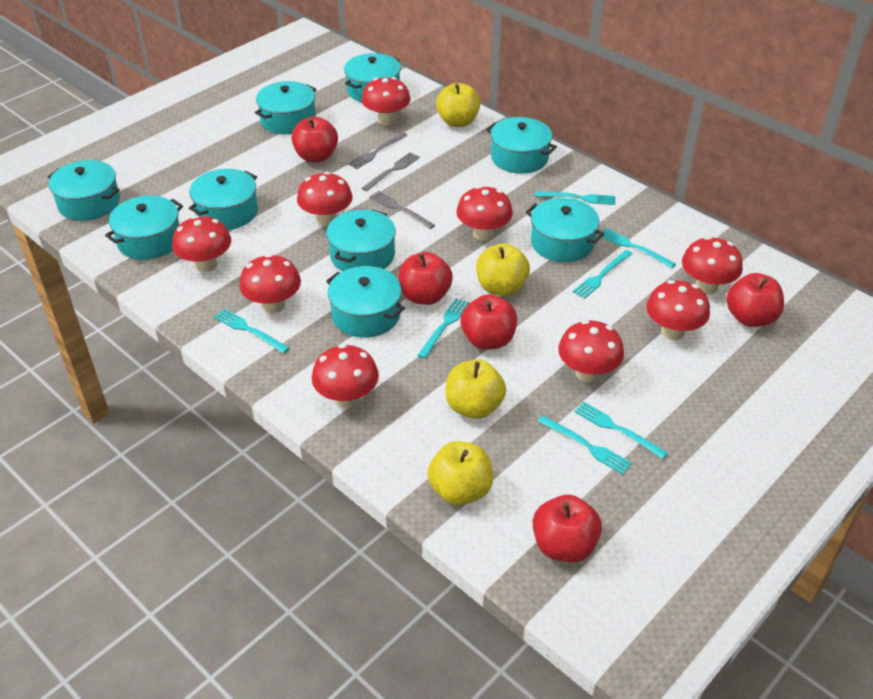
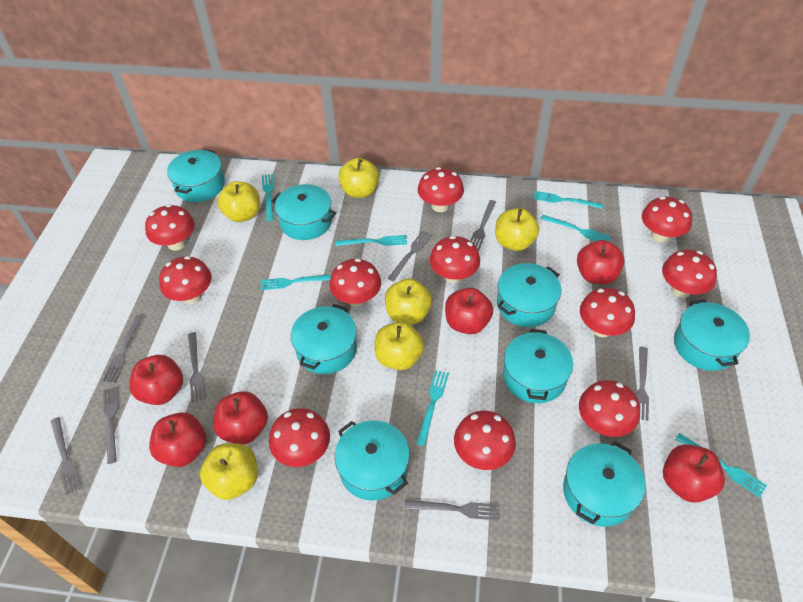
grey fork: 3 -> 8
red apple: 5 -> 6
red mushroom: 9 -> 11
turquoise pot: 9 -> 8
yellow apple: 4 -> 6

